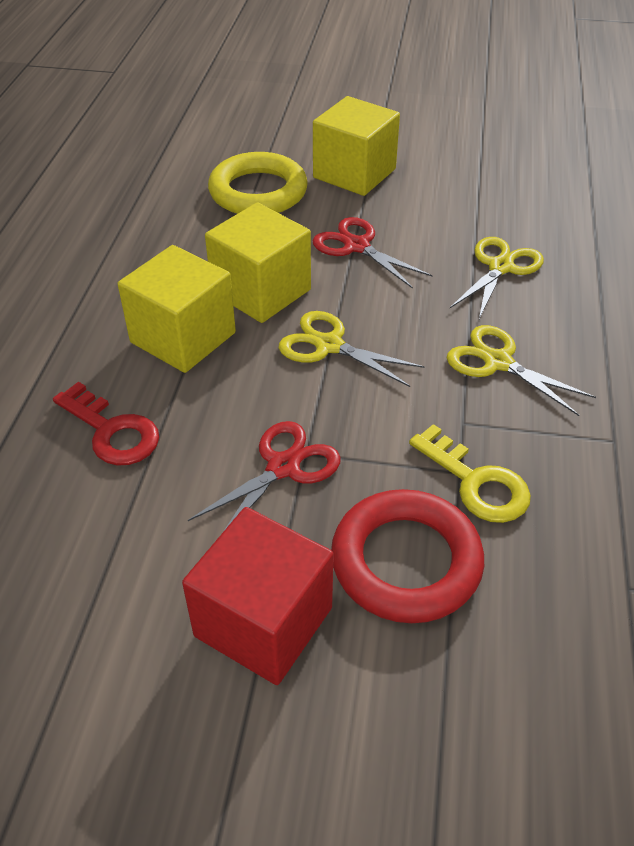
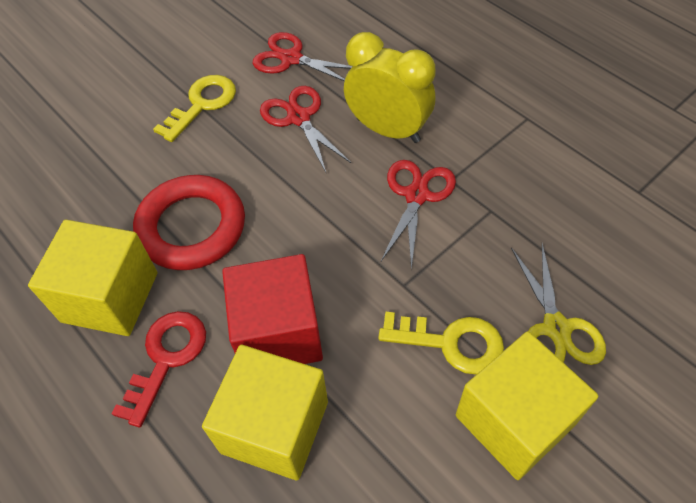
red scissors: 2 -> 3
yellow clock: 0 -> 1
yellow key: 1 -> 2
yellow ring: 1 -> 0
yellow scissors: 3 -> 1

